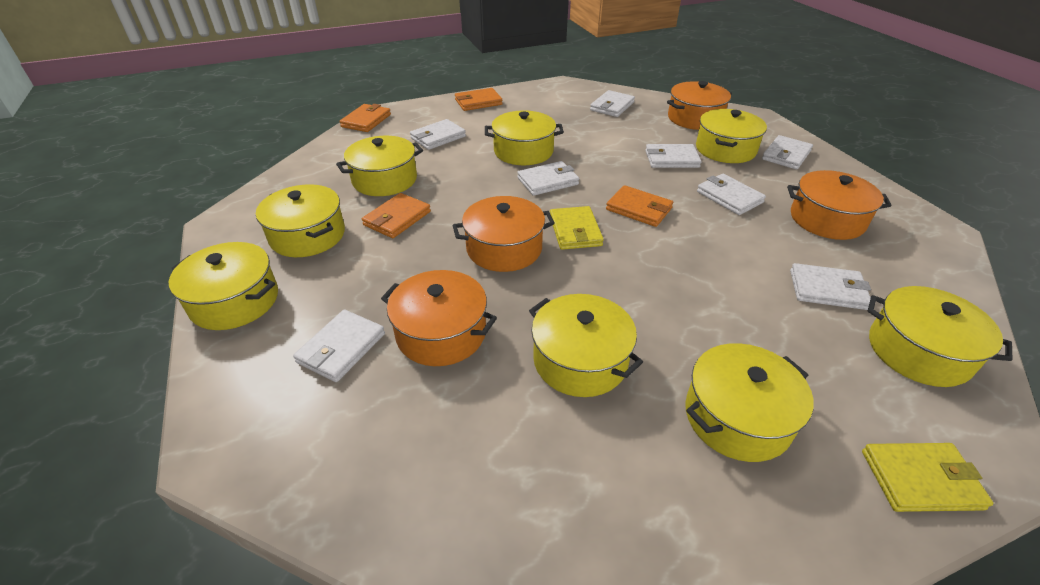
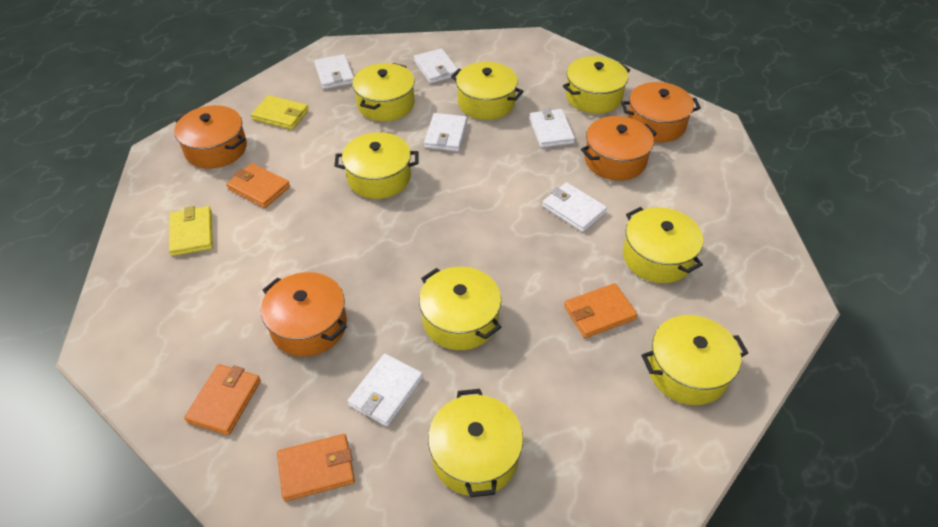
white wallet: 8 -> 6

